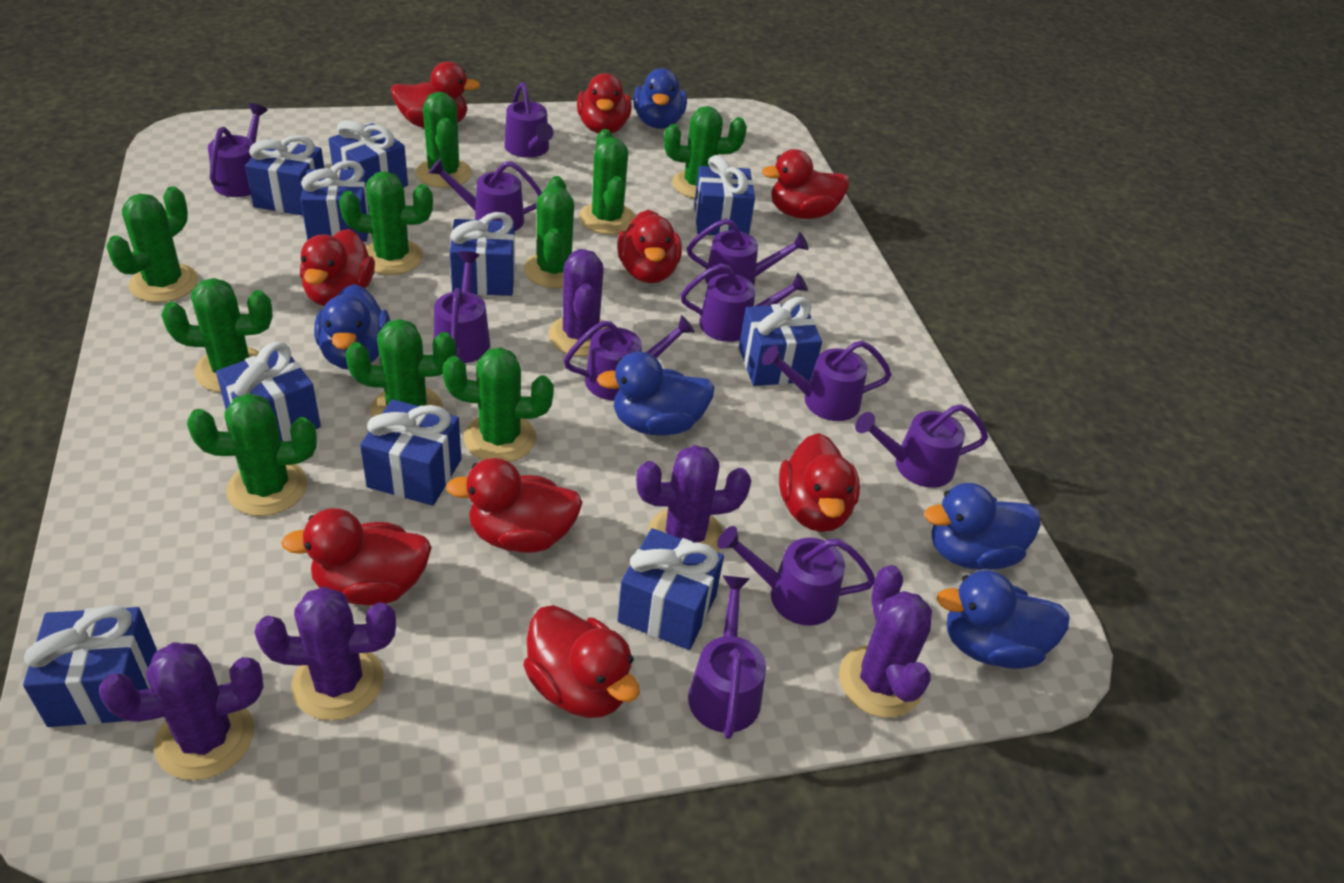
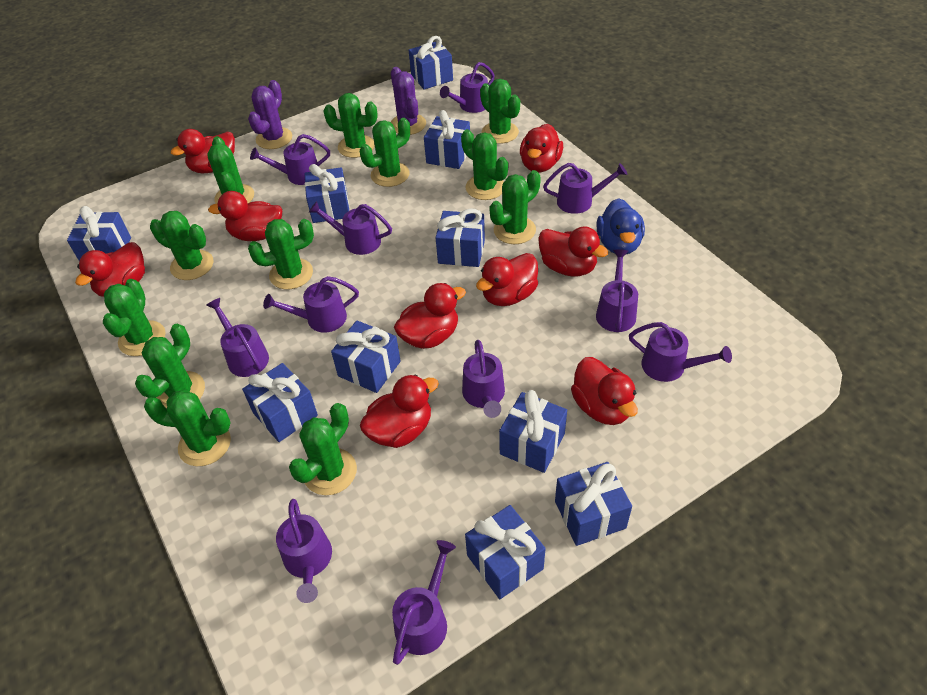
blue duck: 5 -> 1
green cactus: 10 -> 12
purple cactus: 5 -> 2

